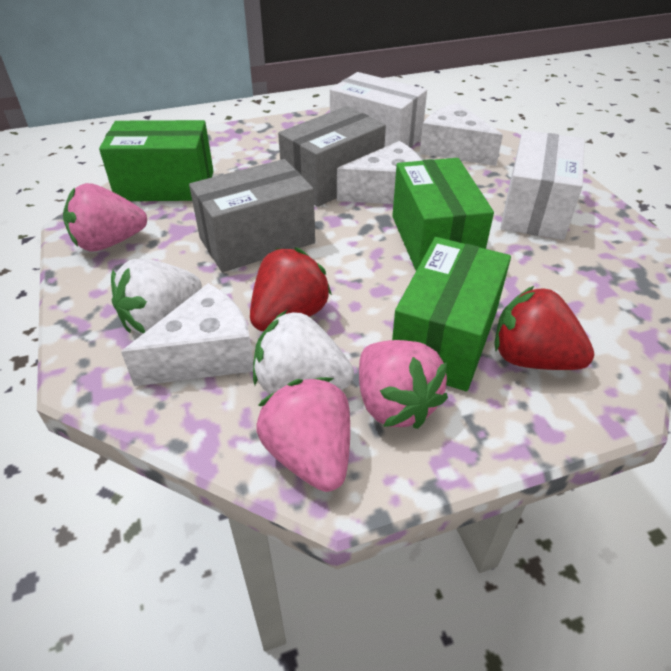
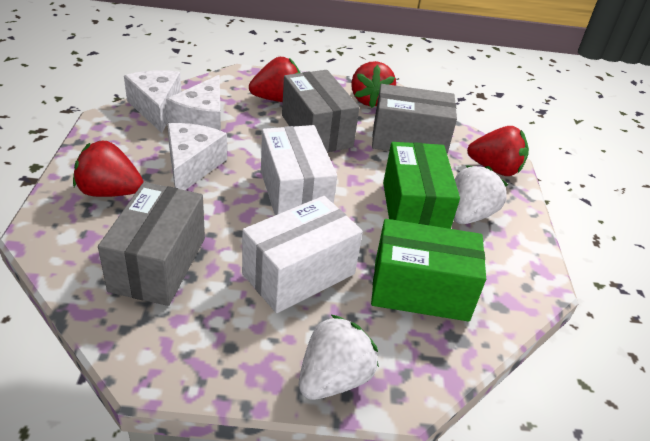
green box: 3 -> 2
grey box: 2 -> 3
pink strawberry: 3 -> 0
red strawberry: 2 -> 4

